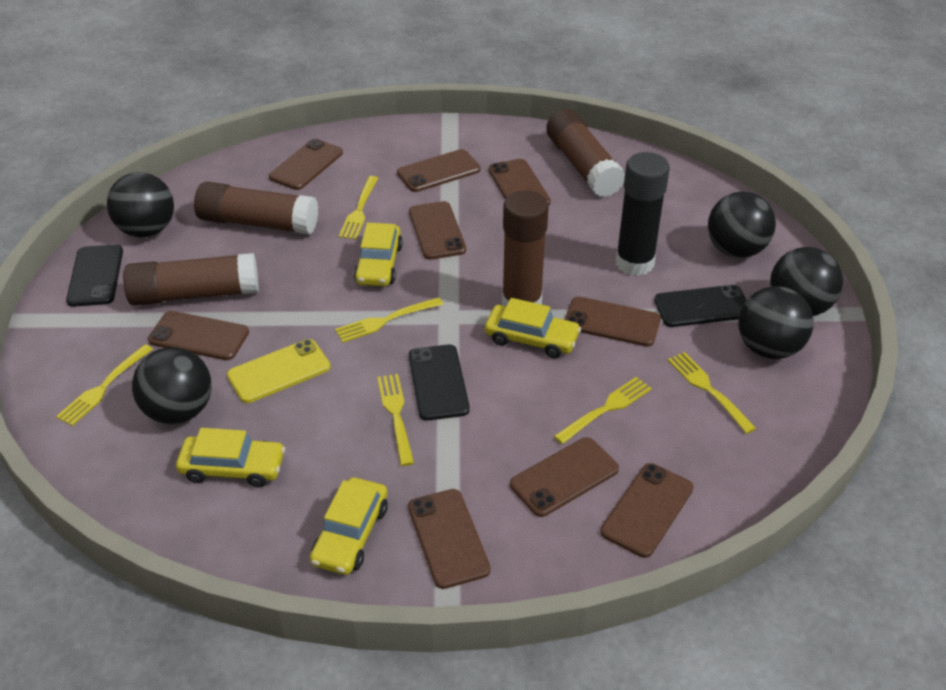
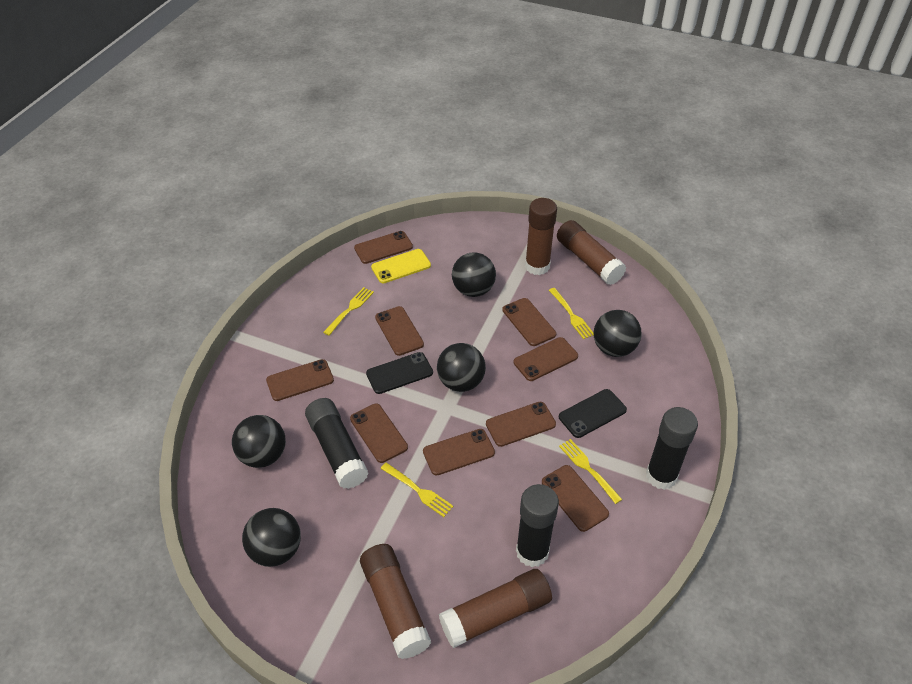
black glue stick: 1 -> 3
black phone: 3 -> 2
yellow car: 4 -> 0
yellow fork: 6 -> 4

